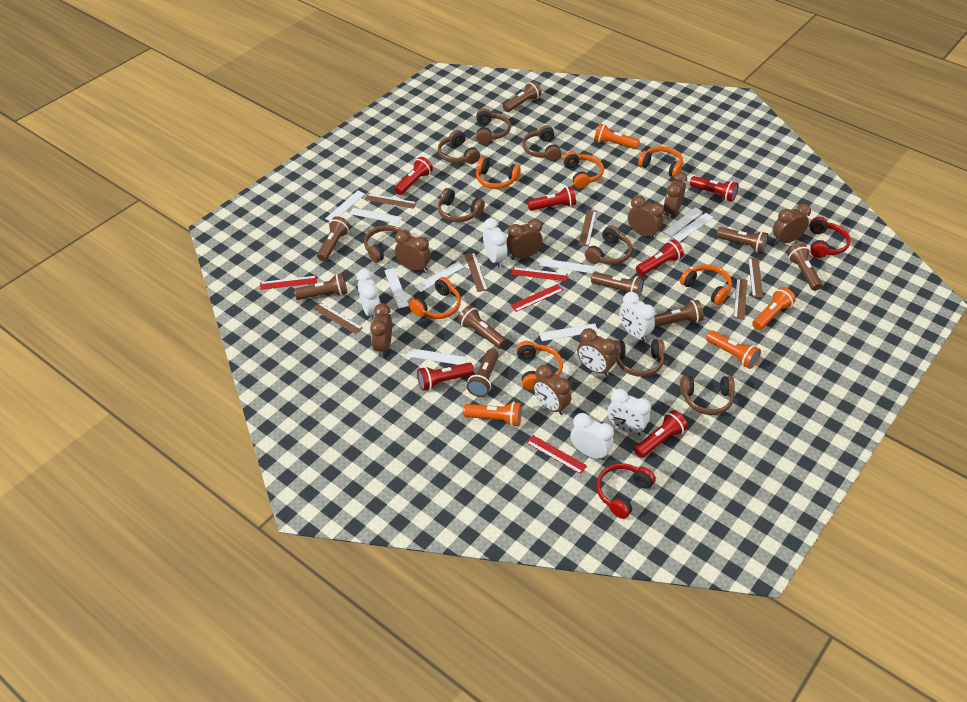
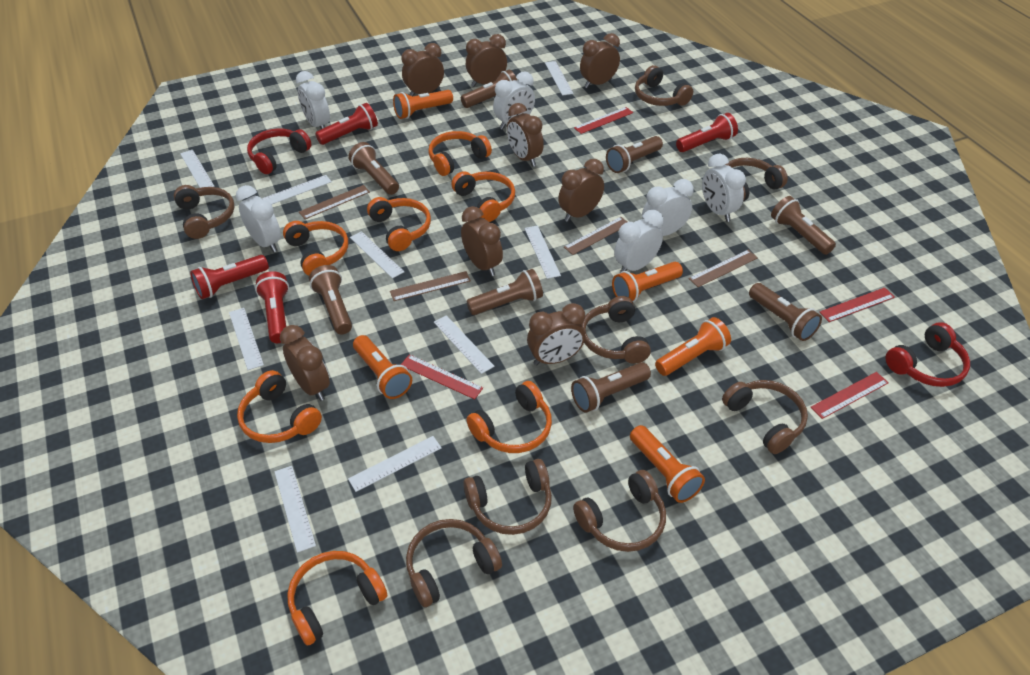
brown flashlight: 9 -> 8
brown ruler: 6 -> 4
orange flashlight: 4 -> 5
orange headphones: 6 -> 7
red flashlight: 6 -> 4
white clock: 5 -> 6

